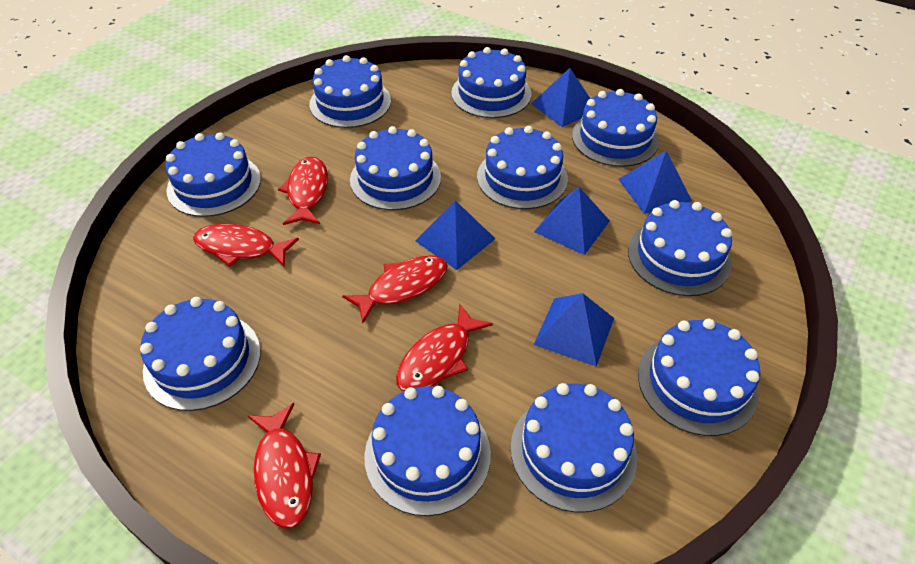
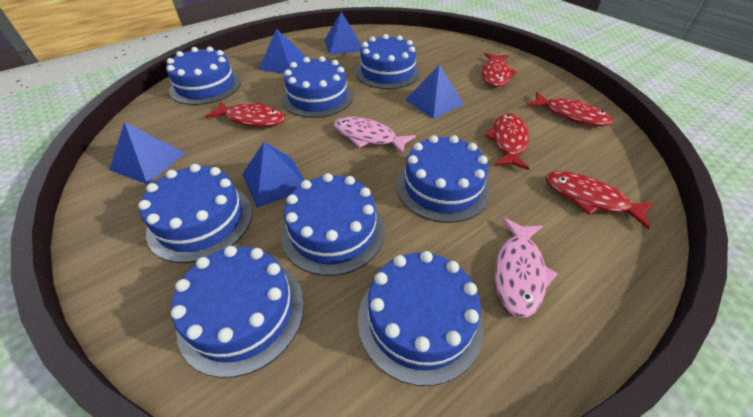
blue cake: 11 -> 8
pink fish: 0 -> 2

